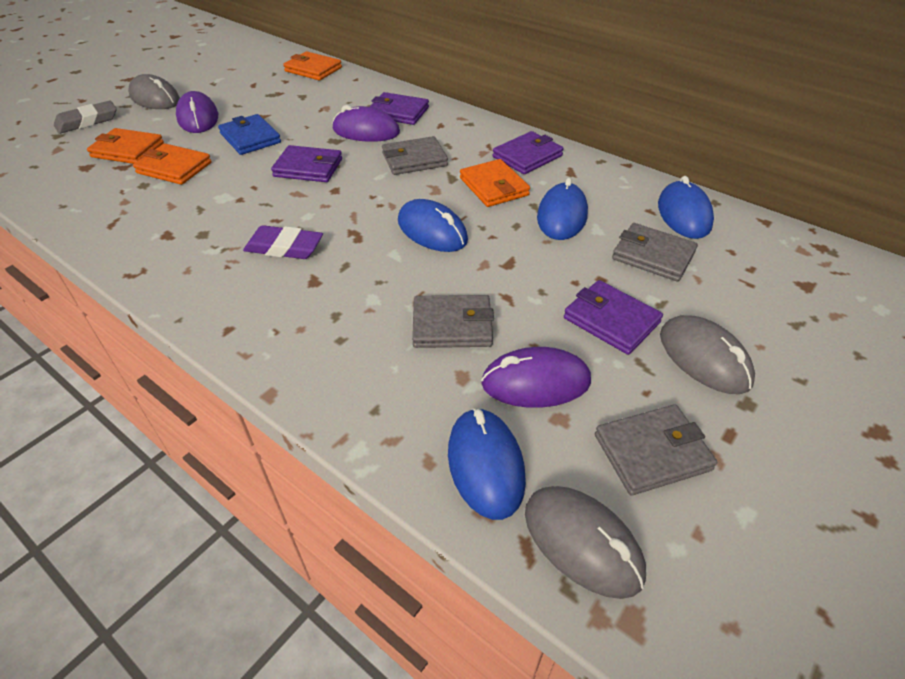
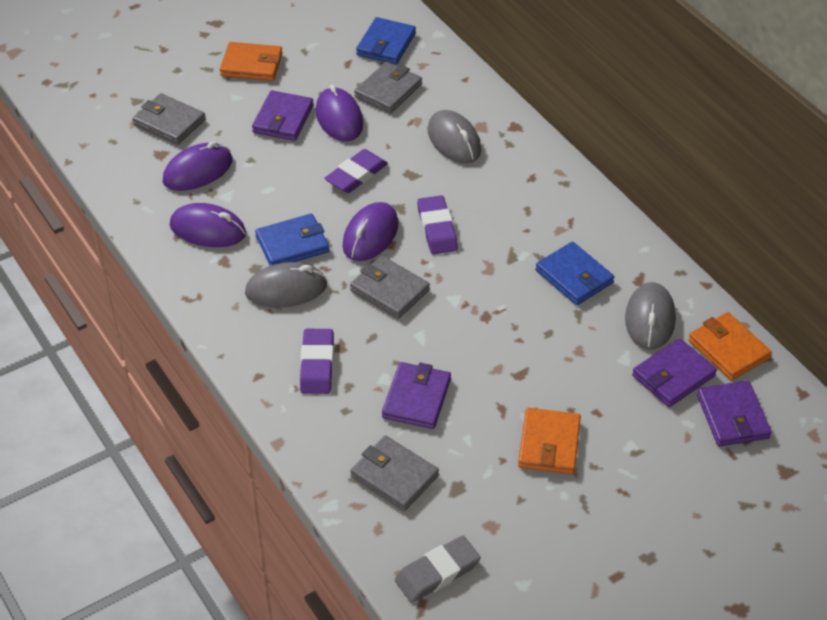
blue mouse: 4 -> 0
blue wallet: 1 -> 3
orange wallet: 4 -> 3
purple eraser: 1 -> 3
purple mouse: 3 -> 4

